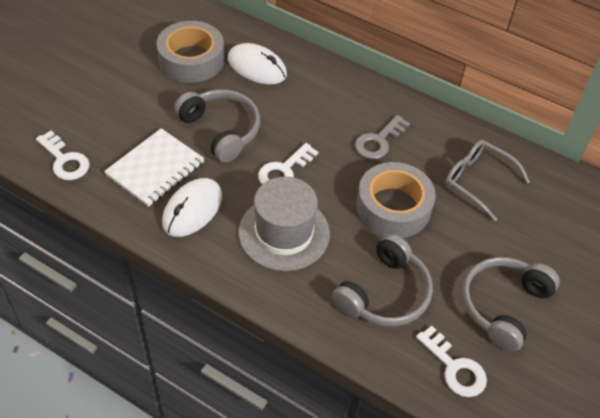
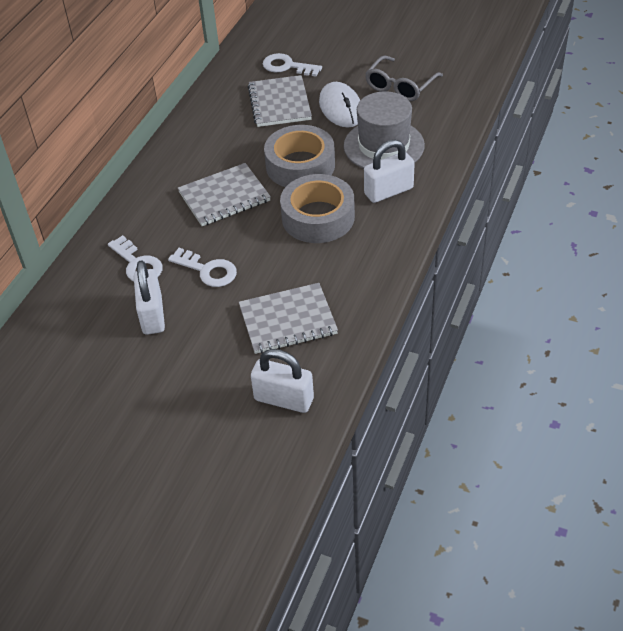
grey headphones: 3 -> 0
grey key: 1 -> 0
grey notebook: 0 -> 3
white mouse: 2 -> 1
white notebook: 1 -> 0
white padlock: 0 -> 3

